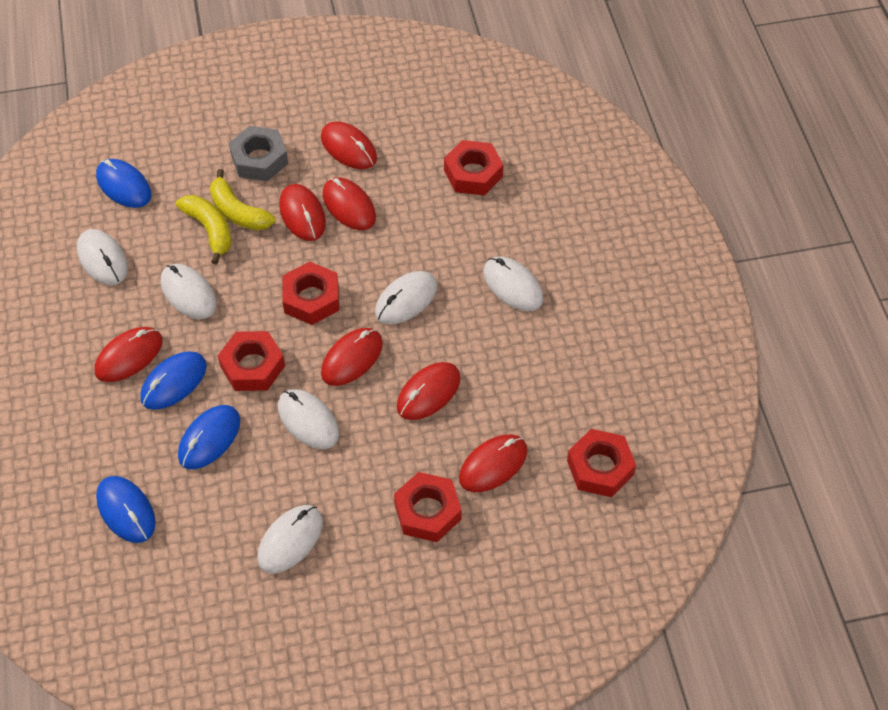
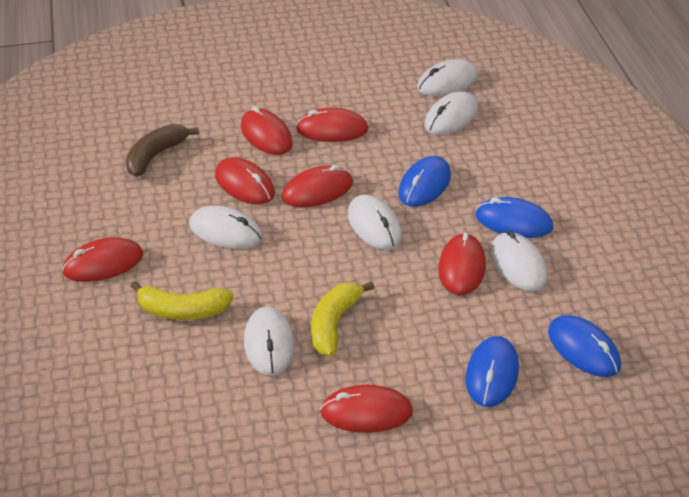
brown banana: 0 -> 1
grey nut: 1 -> 0
red nut: 5 -> 0

